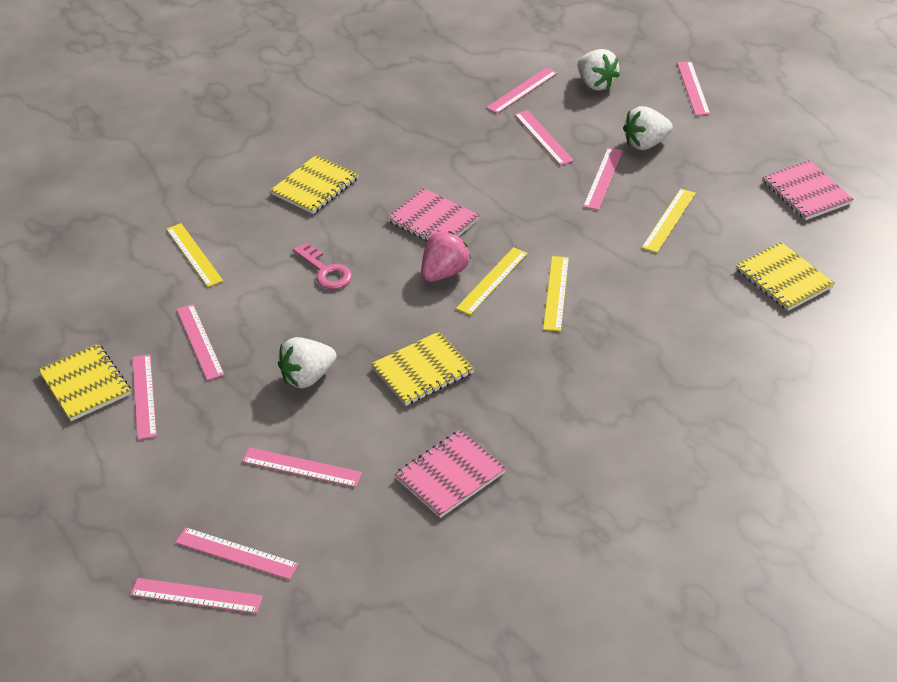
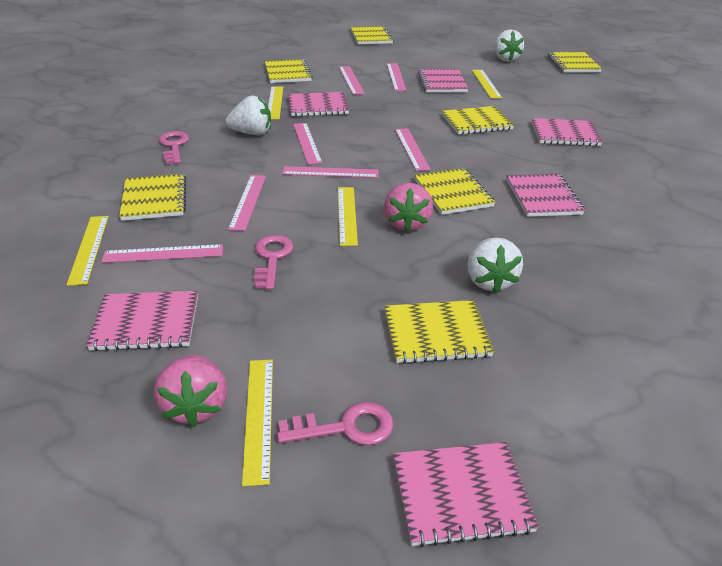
pink key: 1 -> 3
pink notebook: 3 -> 6
pink ruler: 9 -> 7
pink strawberry: 1 -> 2
yellow notebook: 4 -> 7
yellow ruler: 4 -> 5

